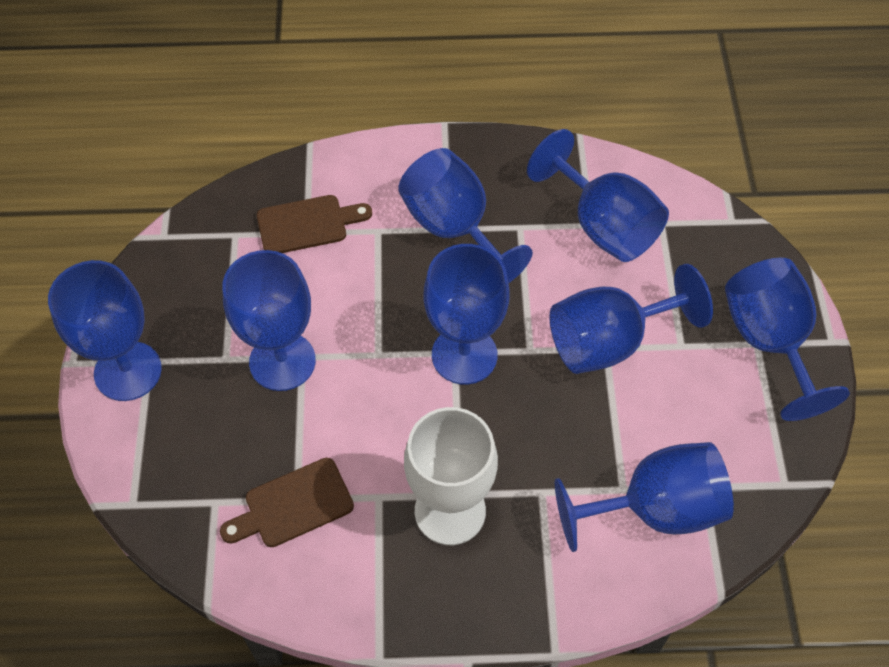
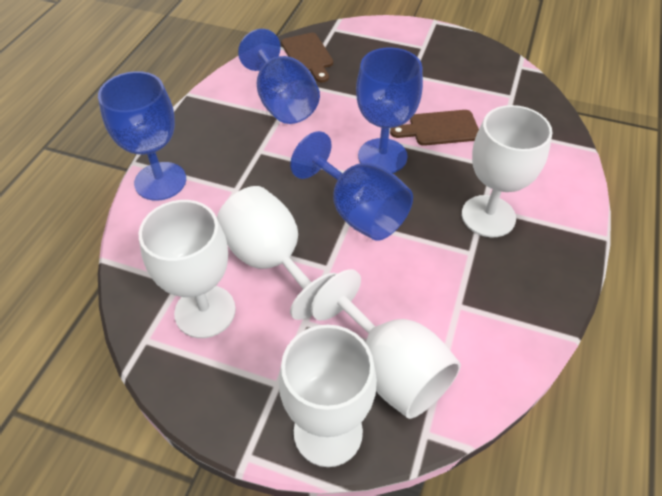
blue goblet: 8 -> 4
white goblet: 1 -> 5

